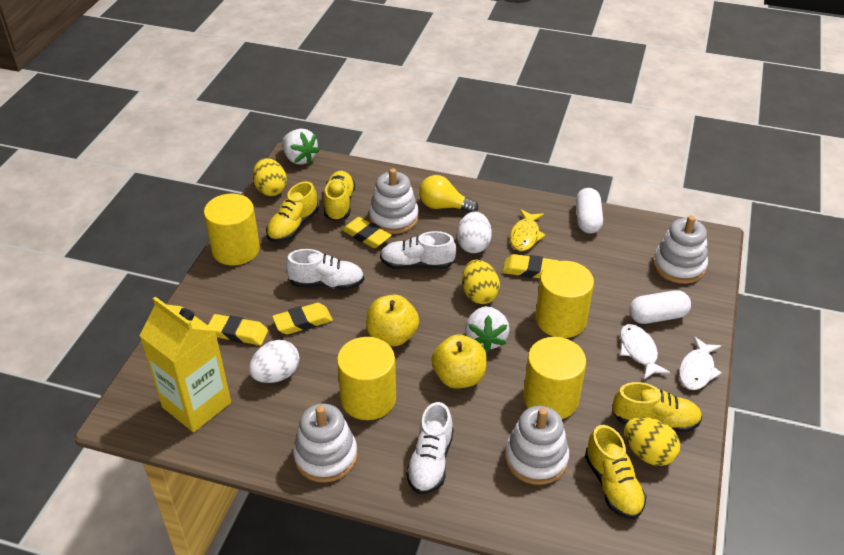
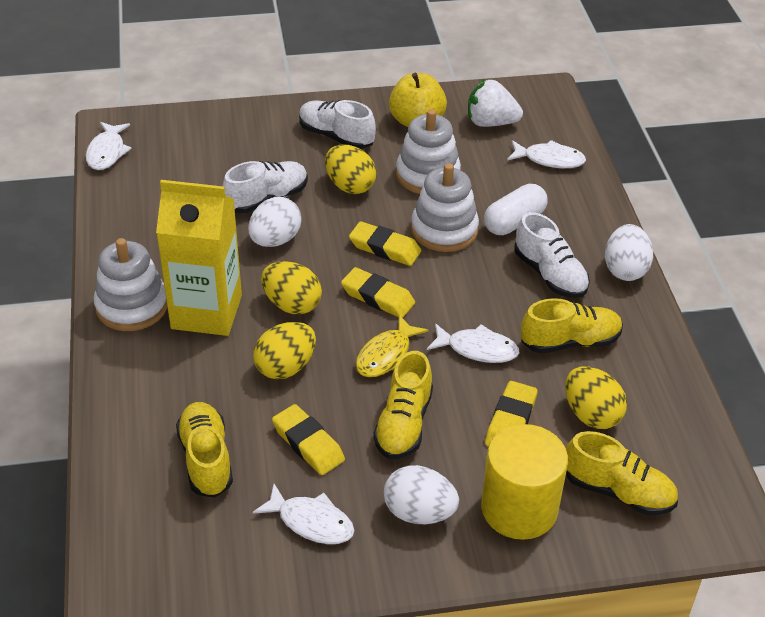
white capsule: 2 -> 1
white egg: 2 -> 3
white fish: 2 -> 4
white stacking toy: 4 -> 3
white strawberry: 2 -> 1
yellow apple: 2 -> 1
yellow cylinder: 4 -> 1
yellow egg: 3 -> 4
yellow light bulb: 1 -> 0

